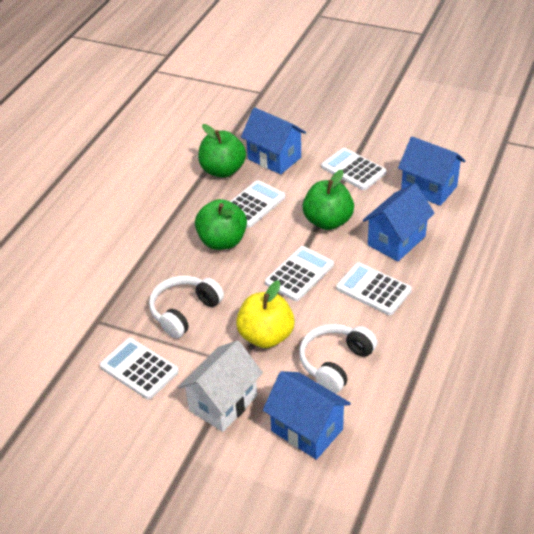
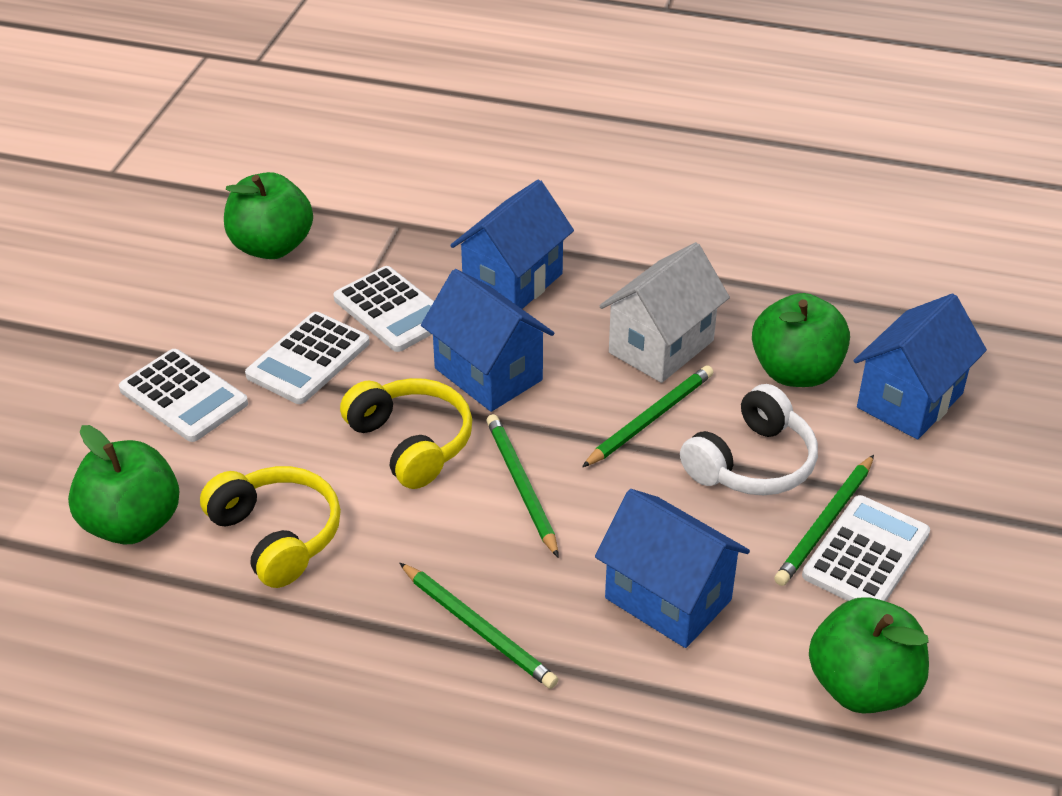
green apple: 3 -> 4
green pencil: 0 -> 4
white calculator: 5 -> 4
white headphones: 2 -> 1
yellow apple: 1 -> 0
yellow headphones: 0 -> 2

